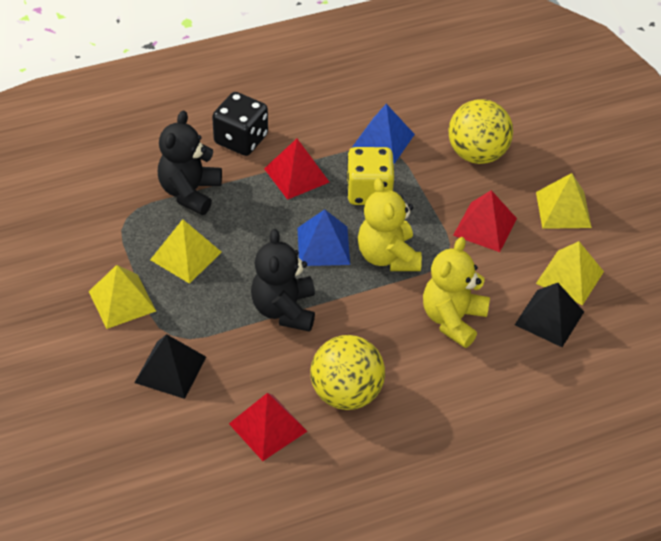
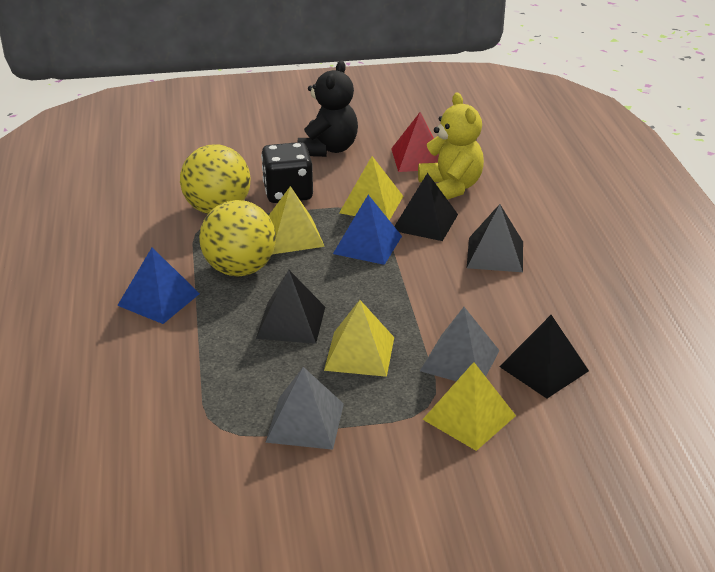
black pyramid: 2 -> 4
black teddy bear: 2 -> 1
grey pyramid: 0 -> 2
red pyramid: 3 -> 1
yellow dice: 1 -> 0
yellow teddy bear: 2 -> 1

